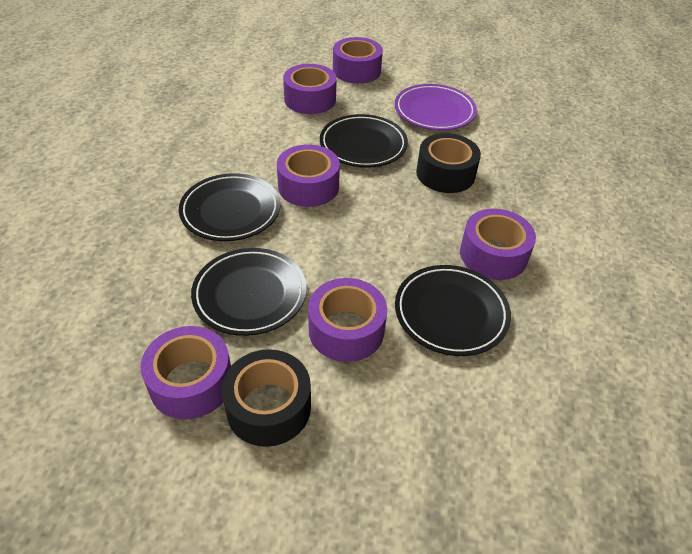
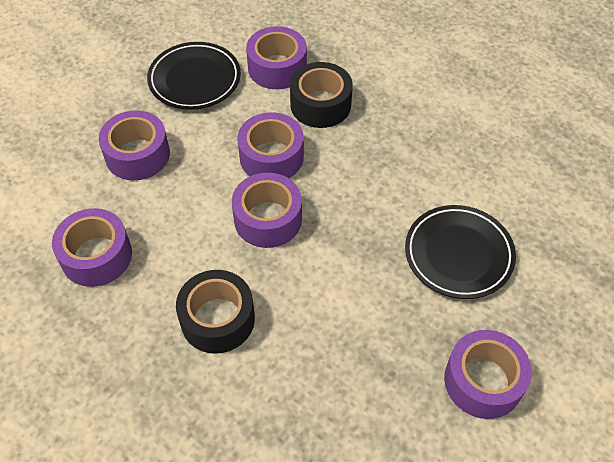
black plate: 4 -> 2
purple plate: 1 -> 0

